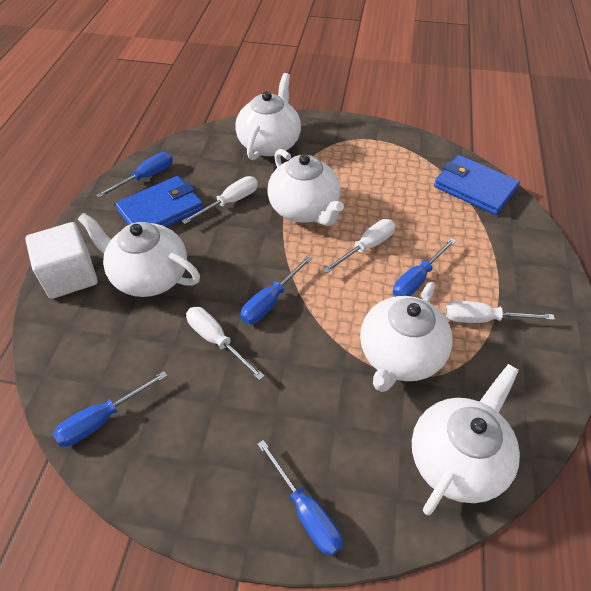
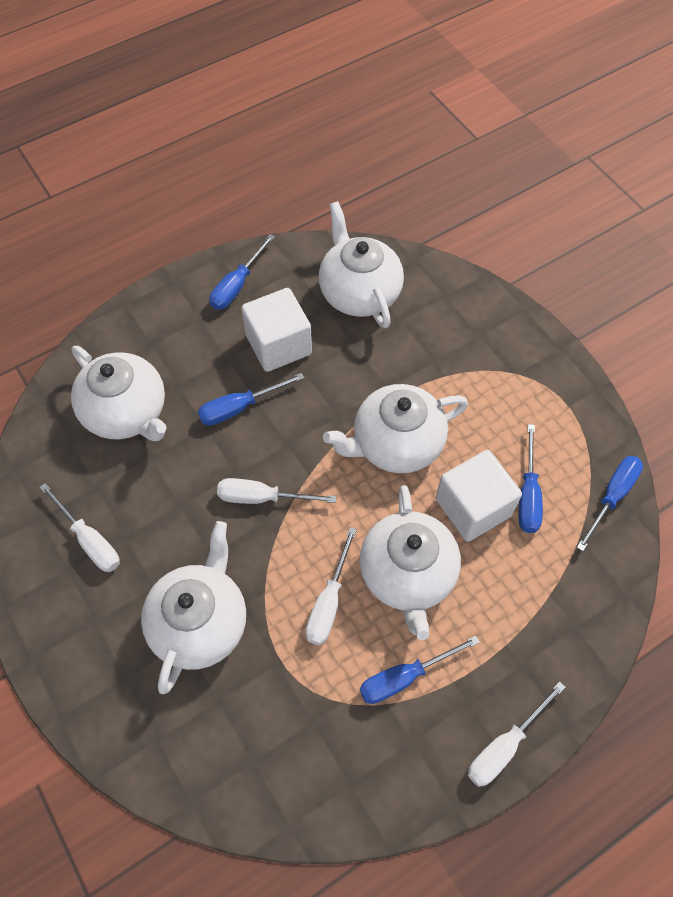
blue wallet: 2 -> 0
white cube: 1 -> 2

